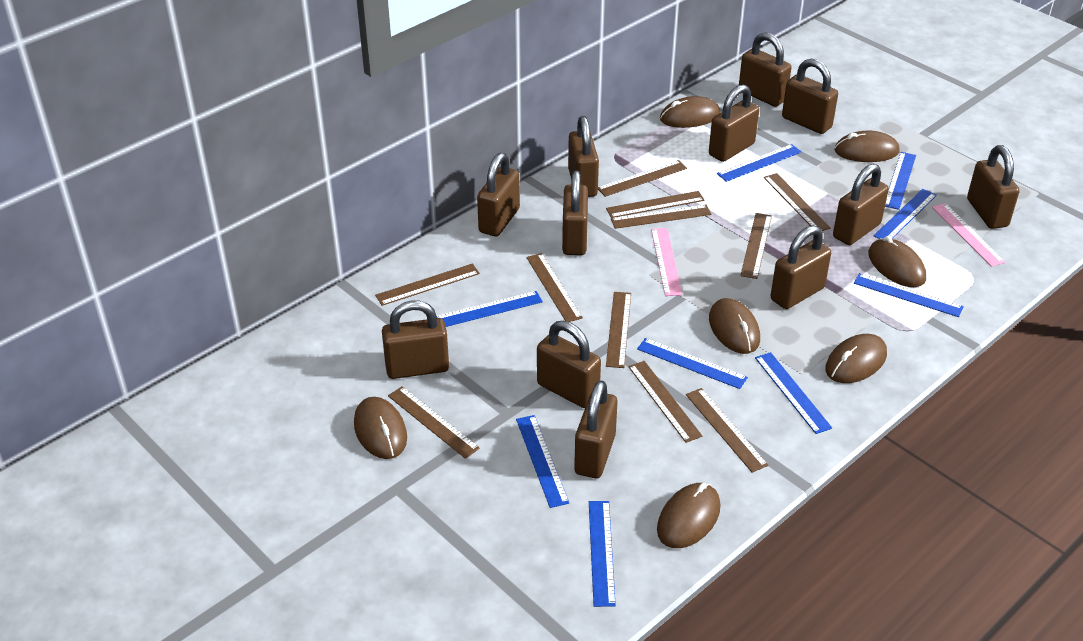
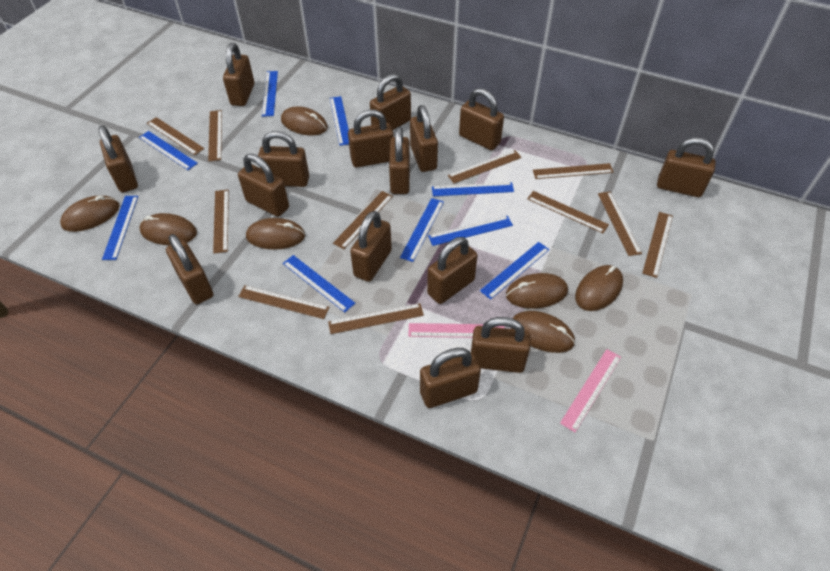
brown padlock: 12 -> 15

